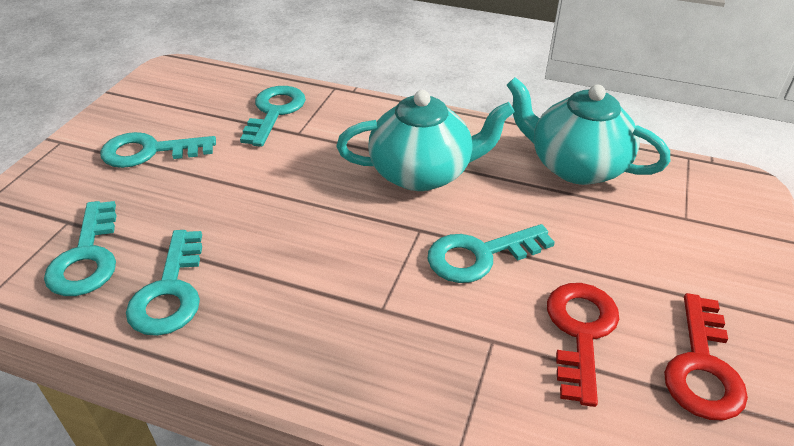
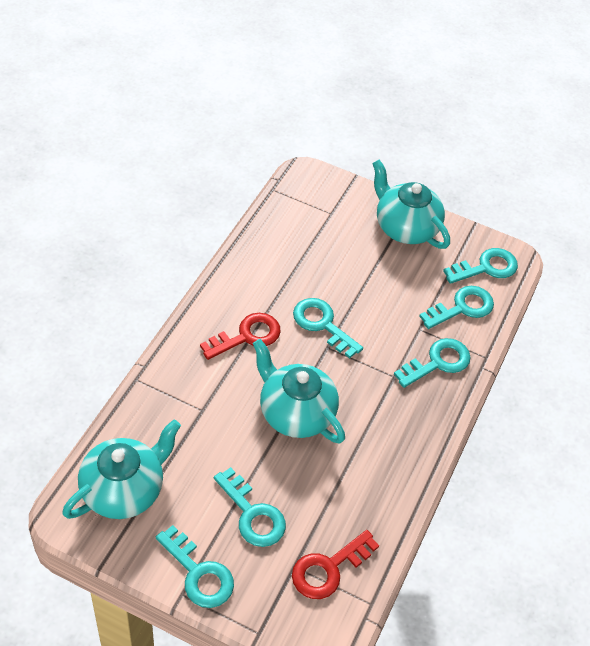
turquoise key: 5 -> 6
turquoise teapot: 2 -> 3

